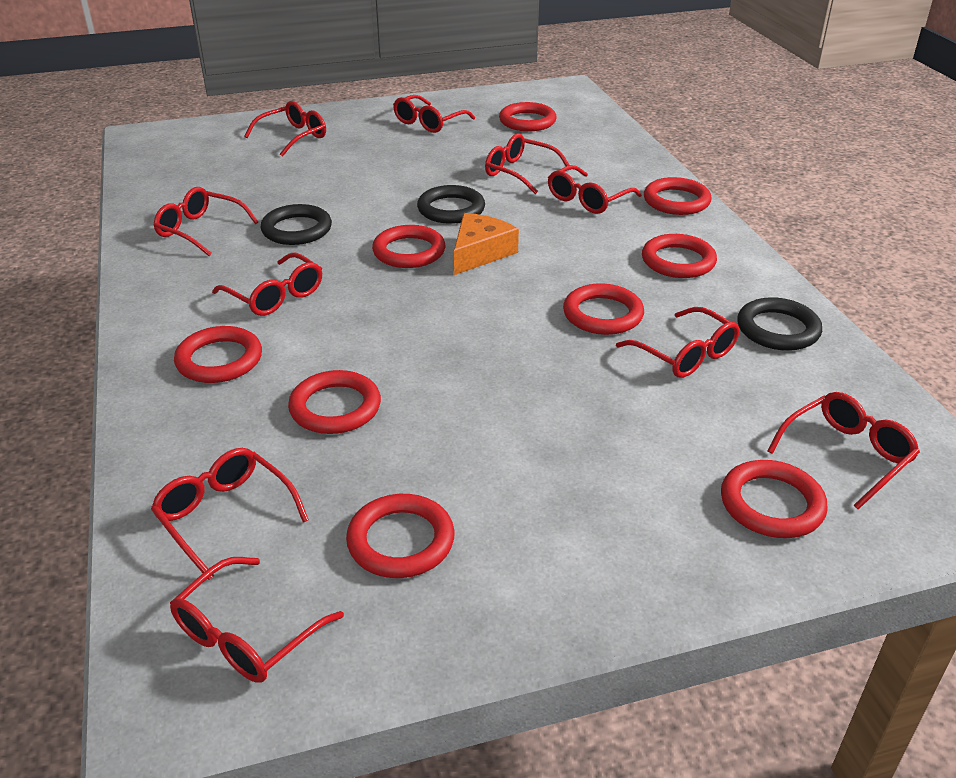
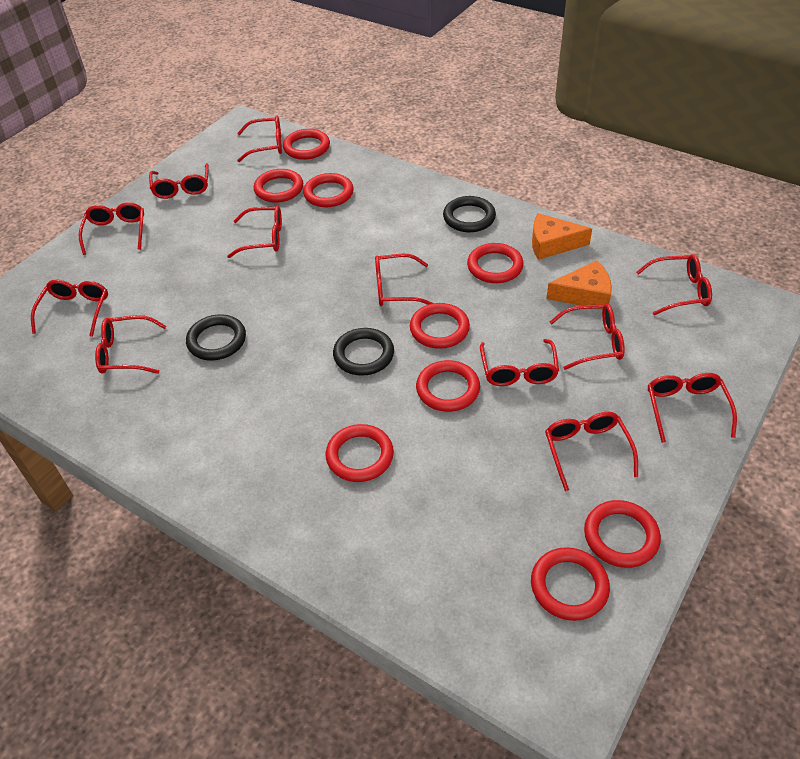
orange cheese: 1 -> 2
red glasses: 10 -> 12

